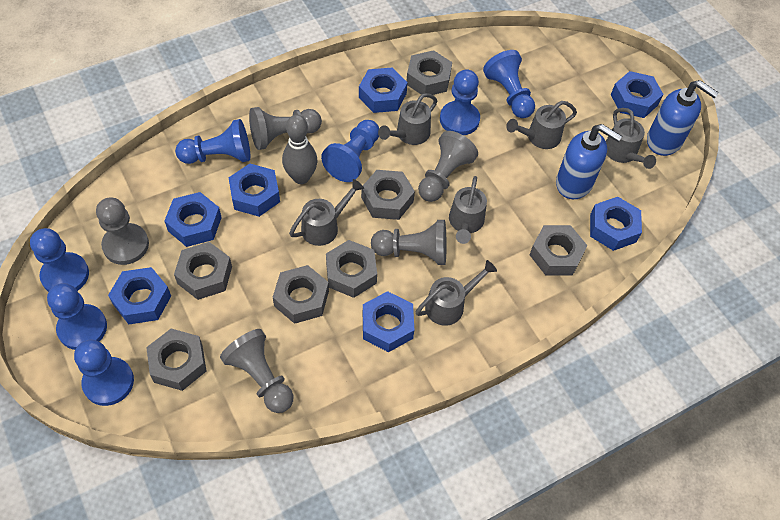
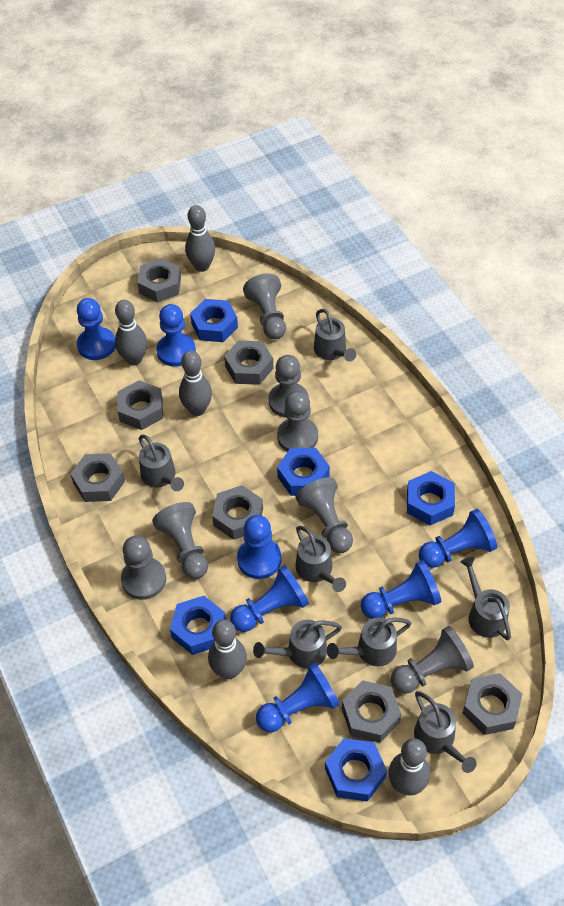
blue nut: 7 -> 5
blue soap dispenser: 2 -> 0
grey bowling pin: 1 -> 5
grey pawn: 5 -> 7
grey watering can: 6 -> 7

